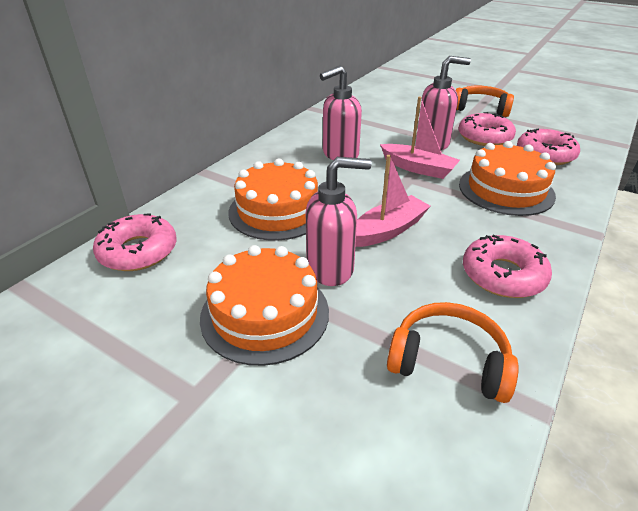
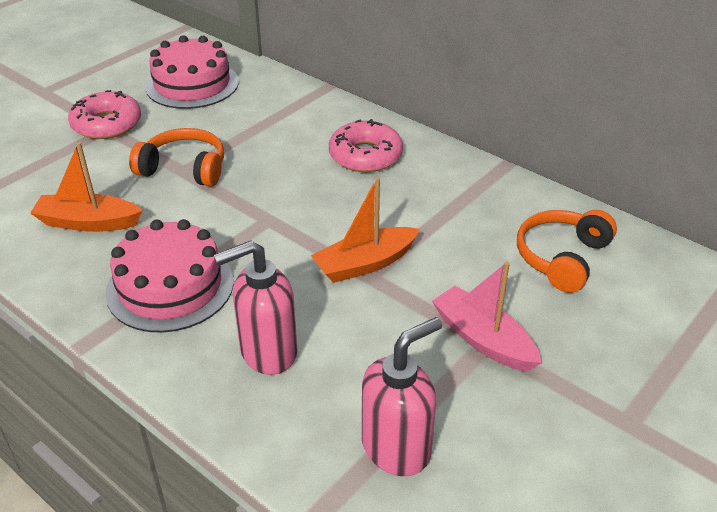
orange boat: 0 -> 2
orange cake: 3 -> 0
pink boat: 2 -> 1
pink cake: 0 -> 2
pink donut: 4 -> 2
pink soap dispenser: 3 -> 2

